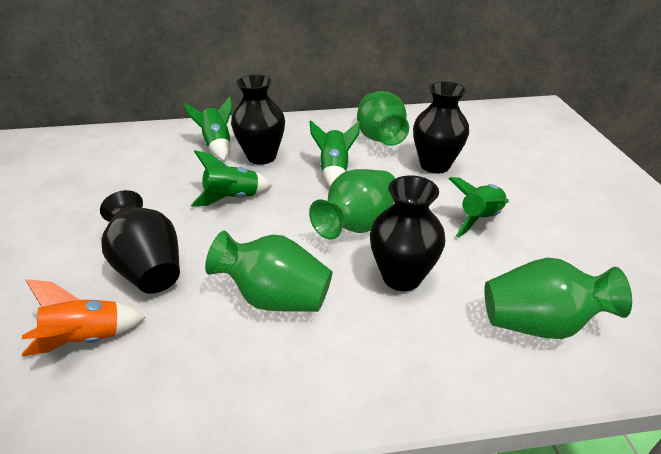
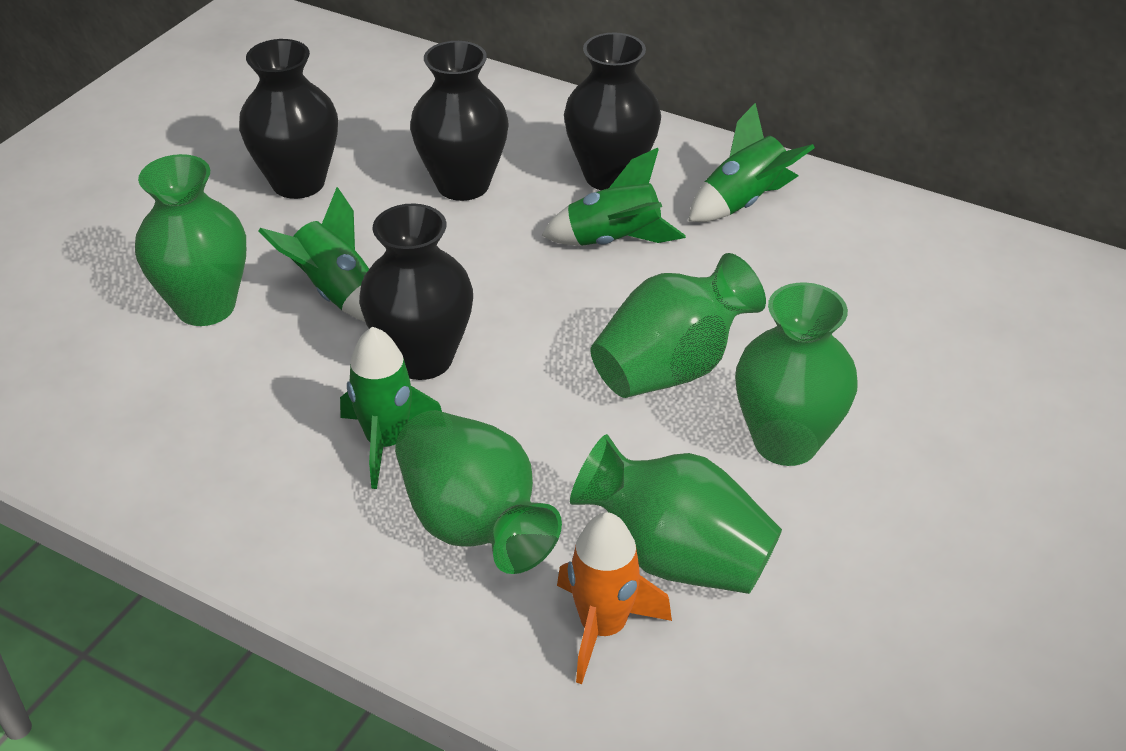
green vase: 4 -> 5

